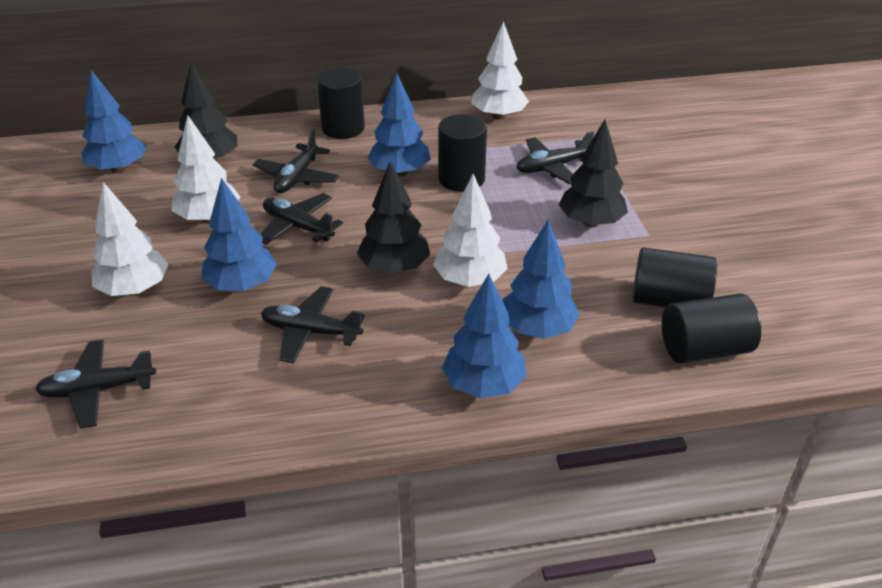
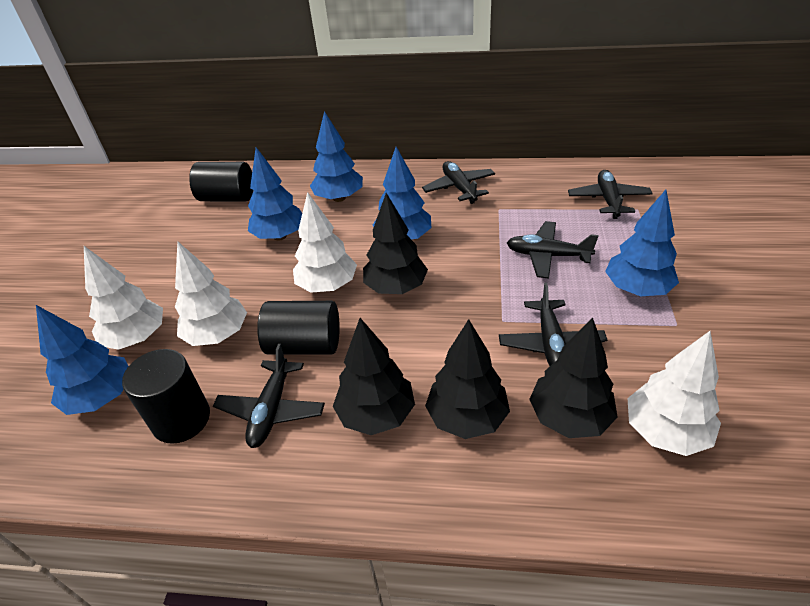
black cylinder: 4 -> 3
black tree: 3 -> 4

